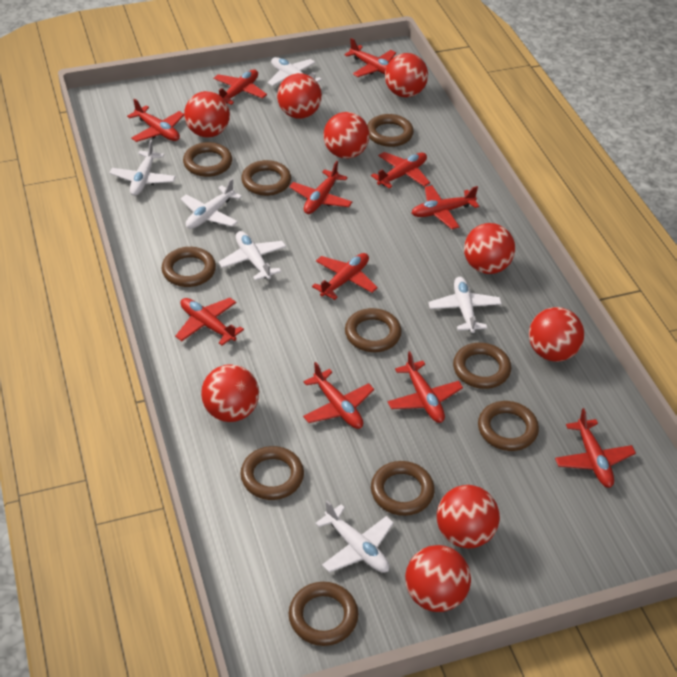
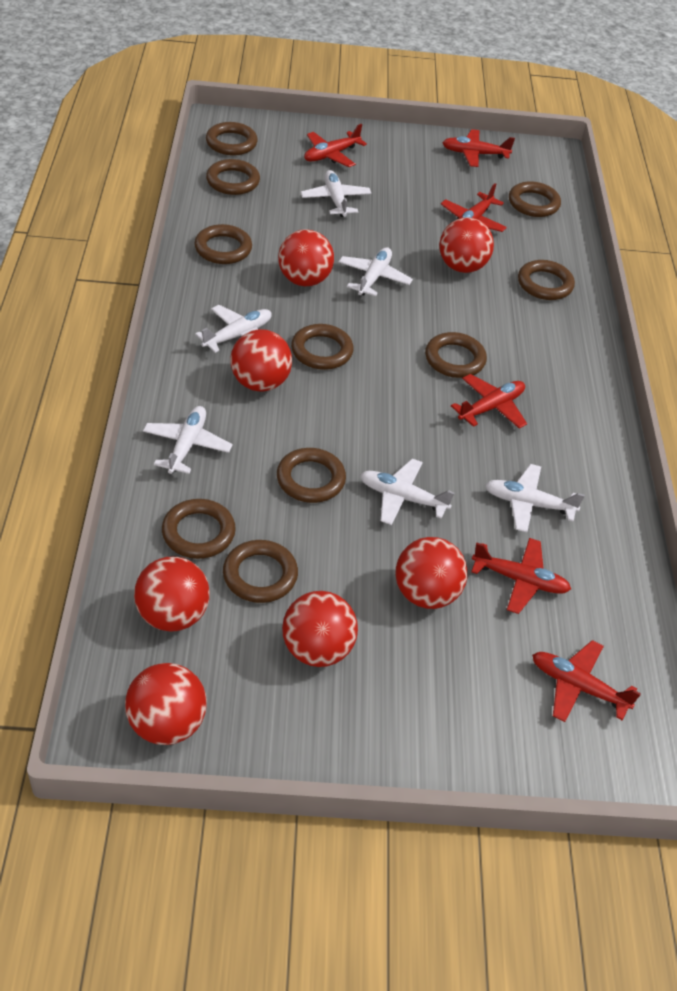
red ball: 9 -> 7
red plane: 11 -> 6

